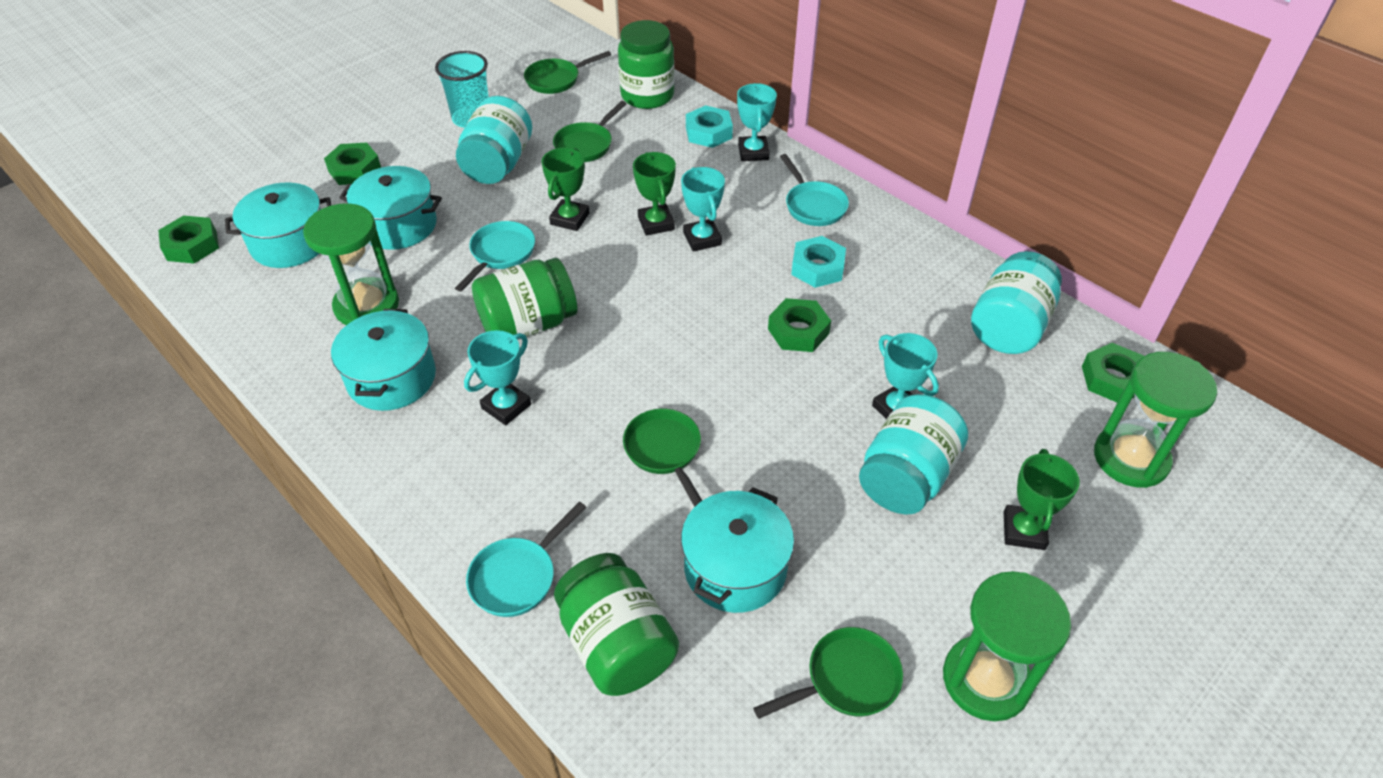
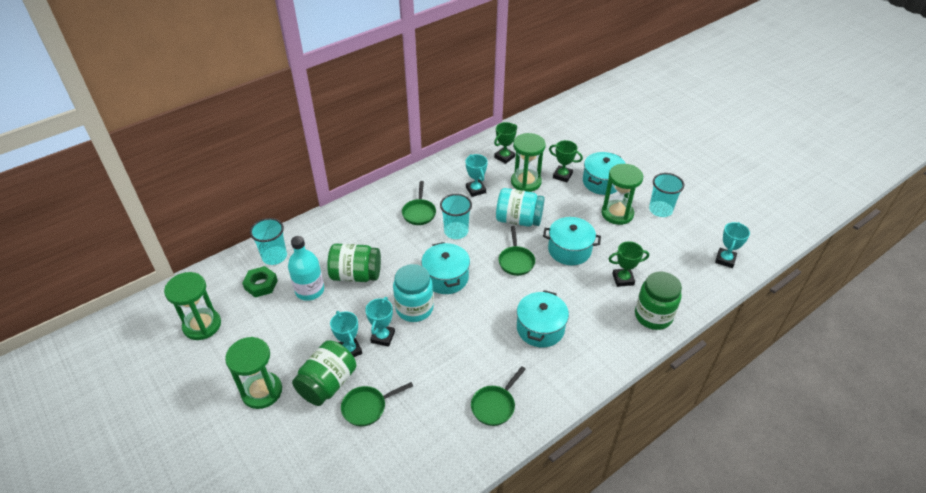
green hourglass: 3 -> 4
green nut: 4 -> 1
turquoise bottle: 0 -> 1
turquoise cup: 1 -> 3
turquoise jar: 3 -> 2
turquoise nut: 2 -> 0
turquoise pan: 3 -> 0

